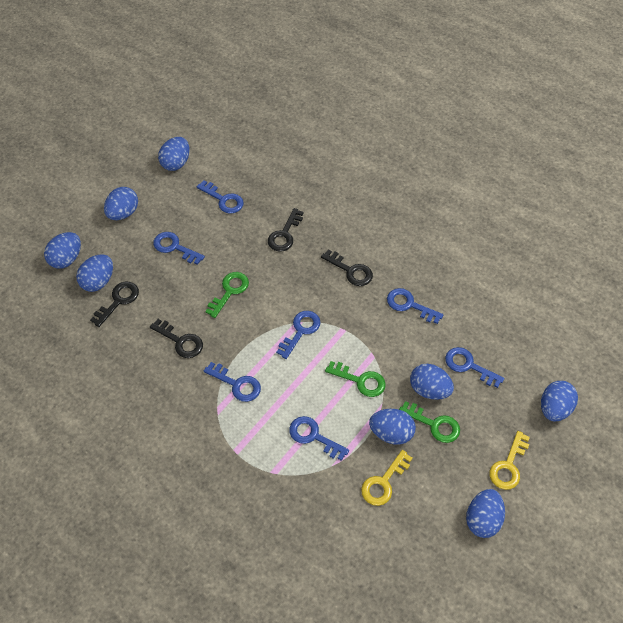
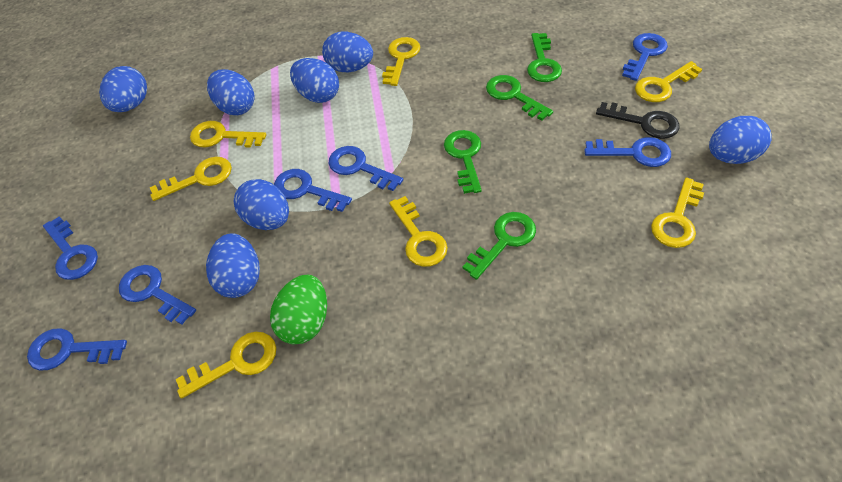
black key: 4 -> 1
blue egg: 8 -> 7
green egg: 0 -> 1
green key: 3 -> 4
yellow key: 2 -> 7

